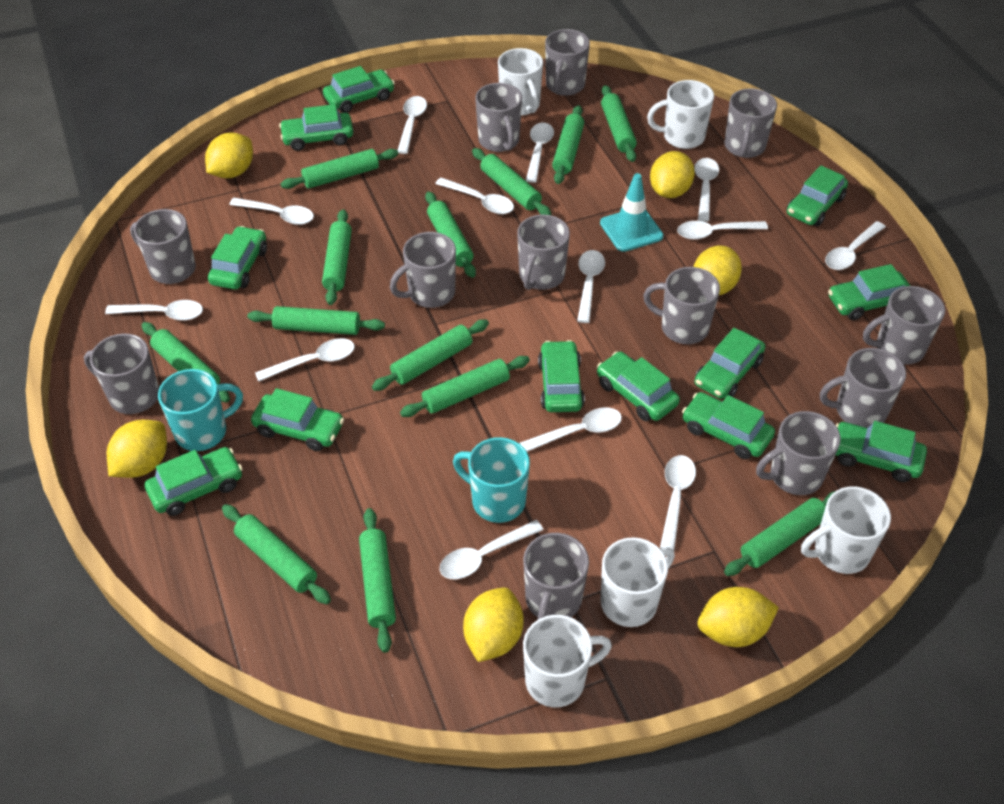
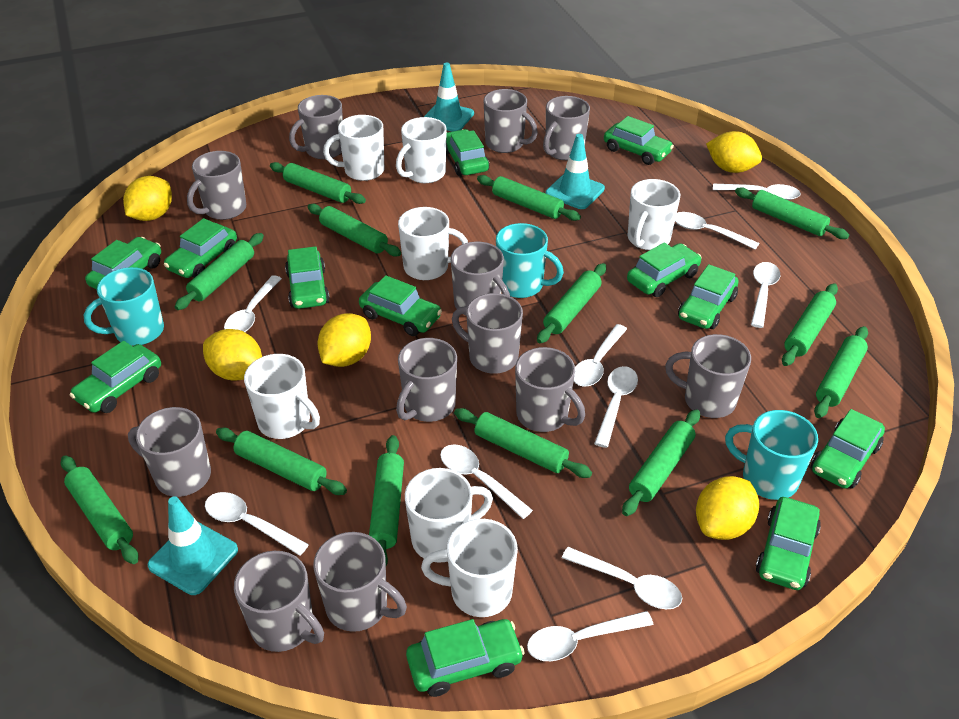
turquoise mug: 2 -> 3
turquoise traffic cone: 1 -> 3
white mug: 5 -> 7
white spoon: 13 -> 10
yellow lemon: 6 -> 5

